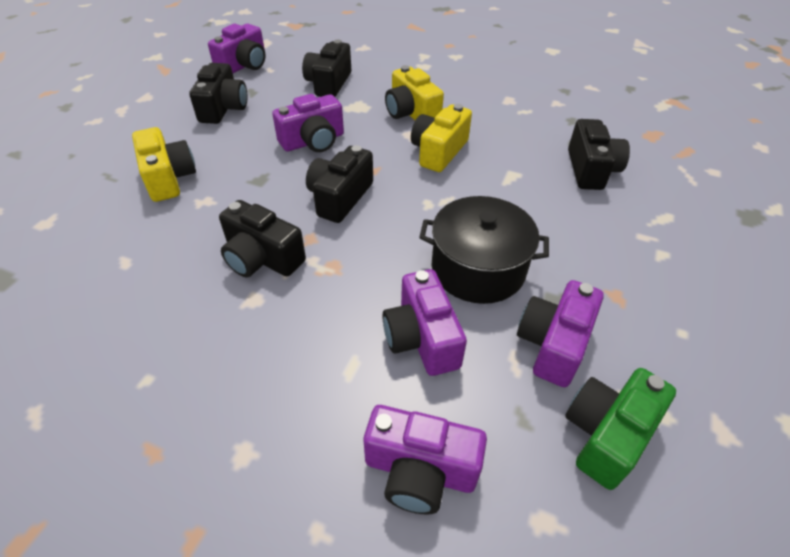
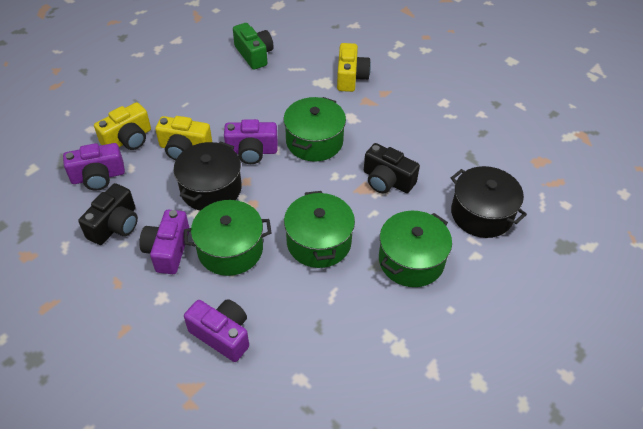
black camera: 5 -> 2
black pot: 1 -> 2
green pot: 0 -> 4
purple camera: 5 -> 4

